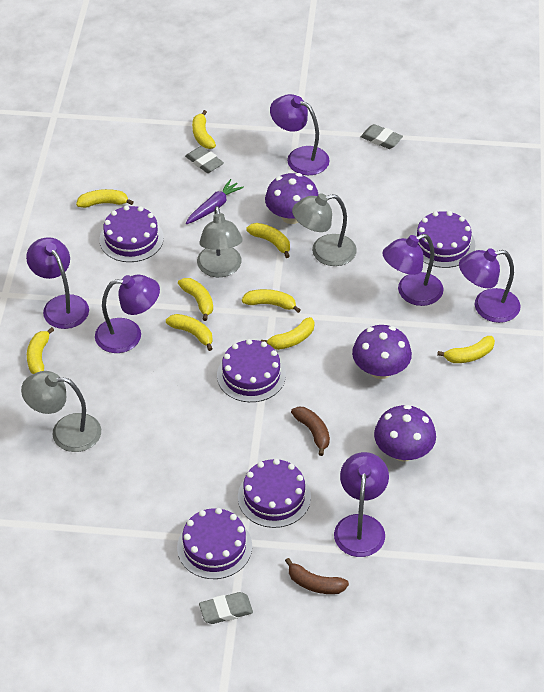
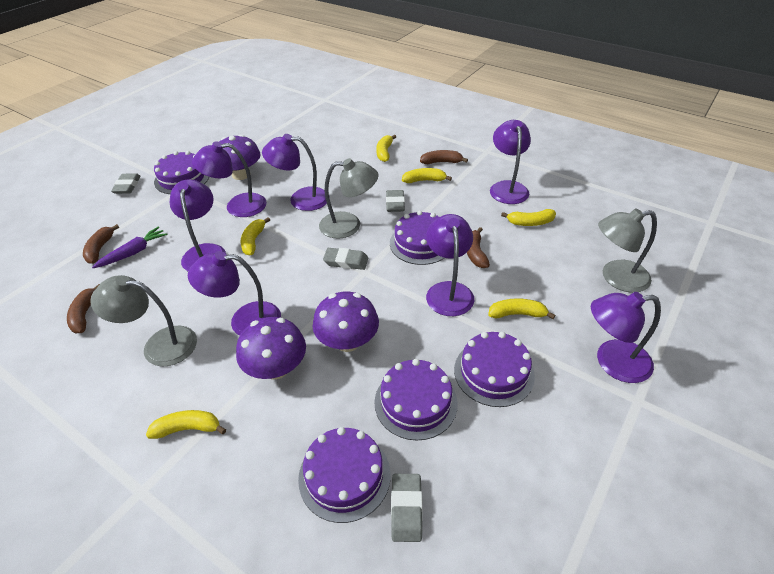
brown banana: 2 -> 4
grey eraser: 3 -> 4
purple lamp: 6 -> 7
yellow banana: 9 -> 6

